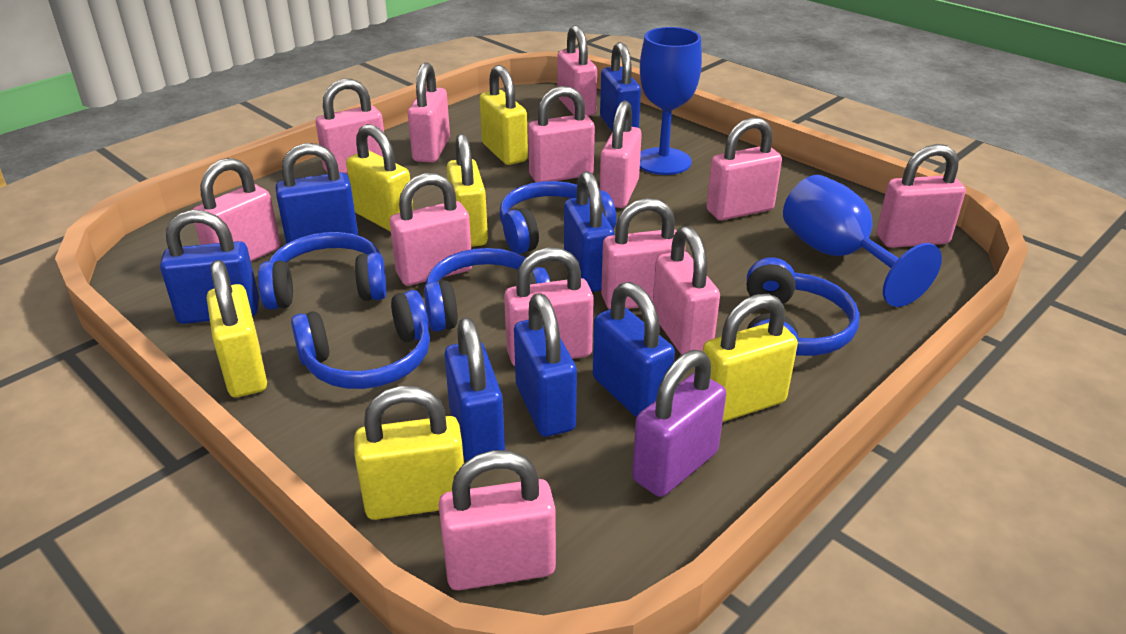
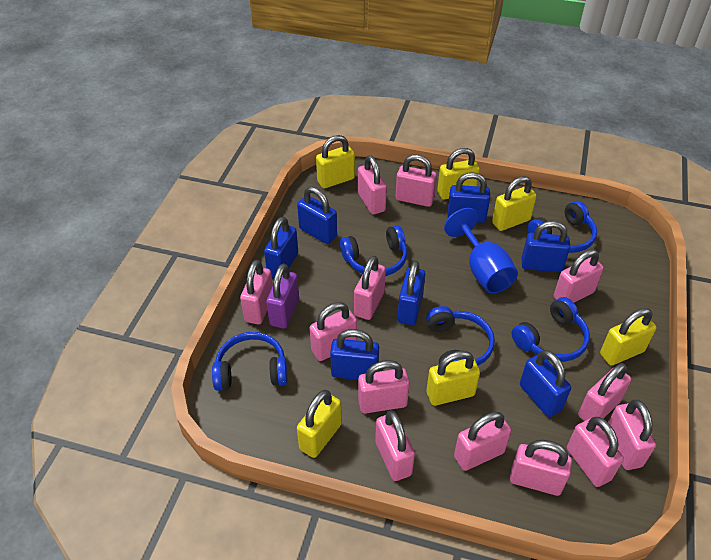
blue goblet: 2 -> 1

